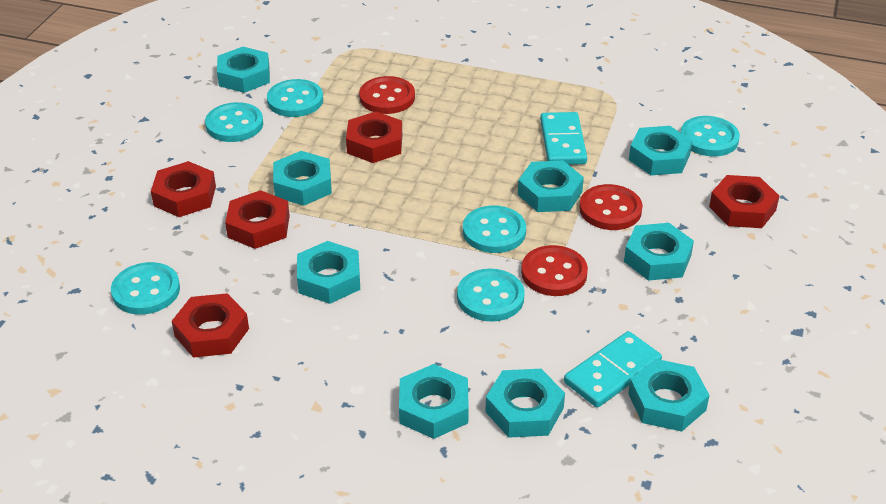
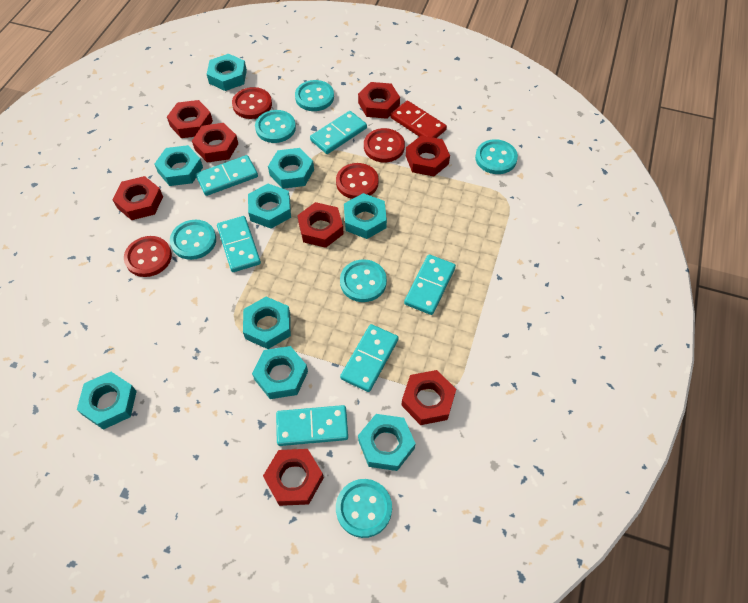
red button: 3 -> 4
red domino: 0 -> 1
red nut: 5 -> 8
turquoise domino: 2 -> 6

